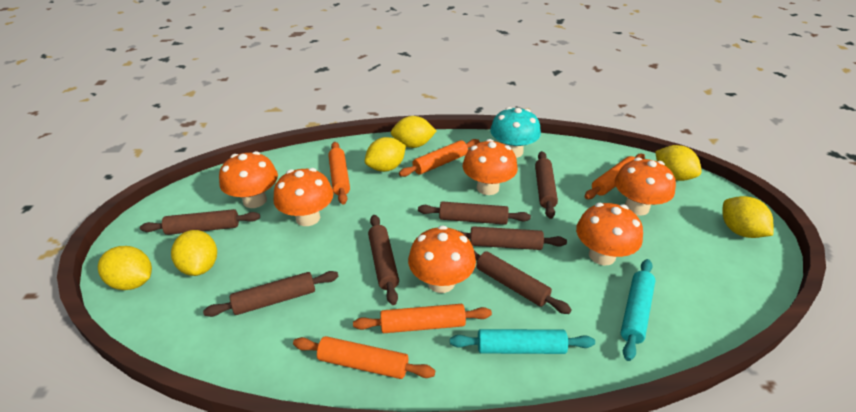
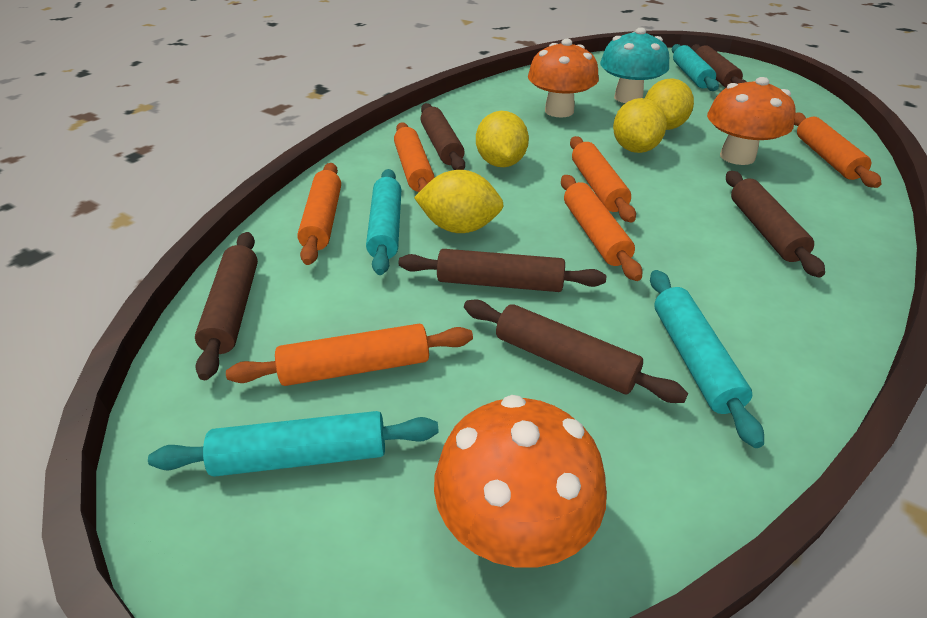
brown rolling pin: 7 -> 6
orange mushroom: 6 -> 3
orange rolling pin: 5 -> 6
turquoise rolling pin: 2 -> 4
yellow lemon: 6 -> 4

